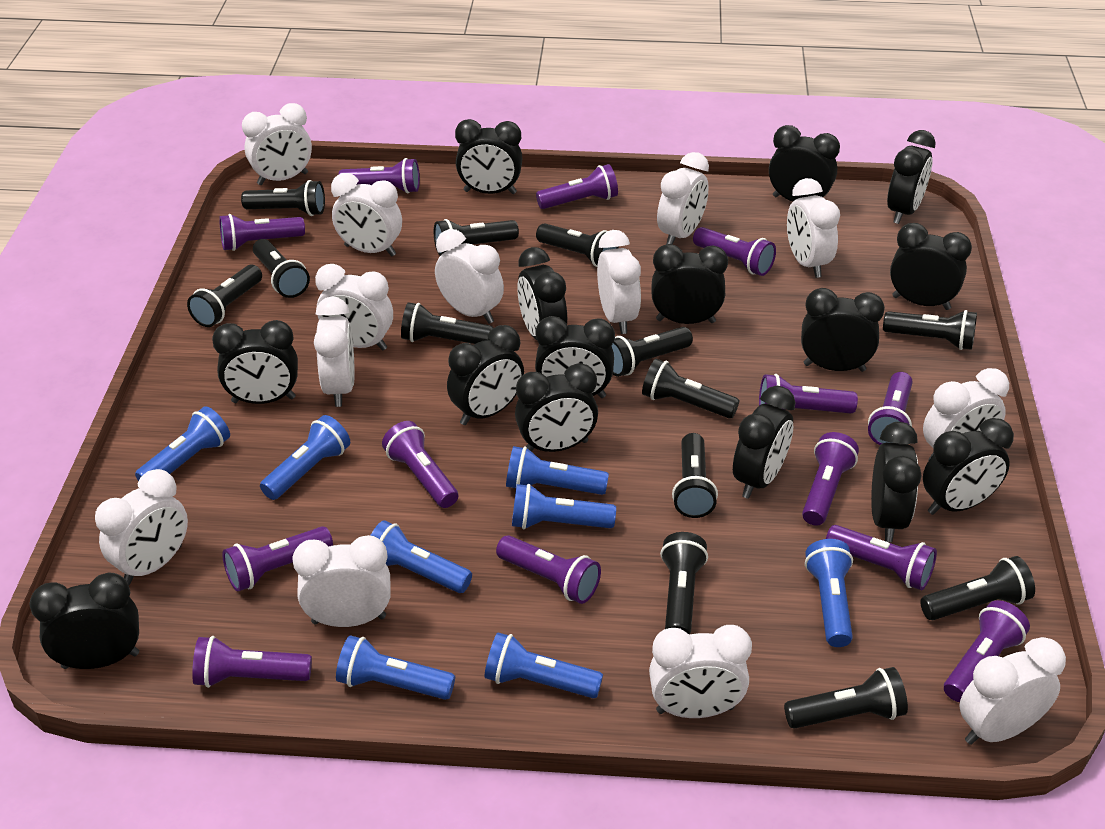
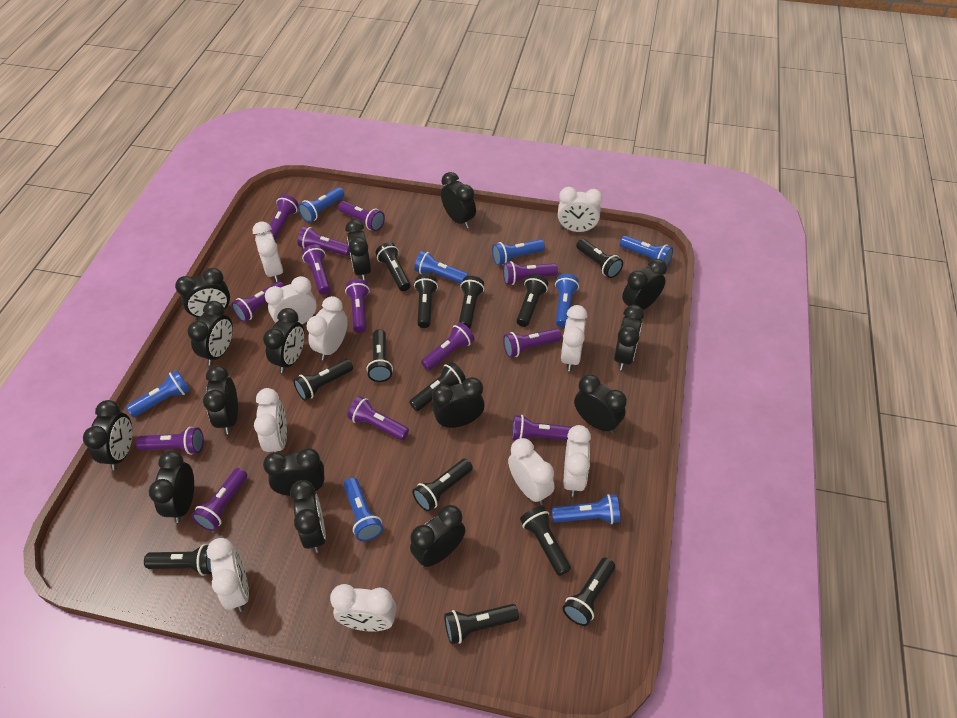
white clock: 13 -> 10

